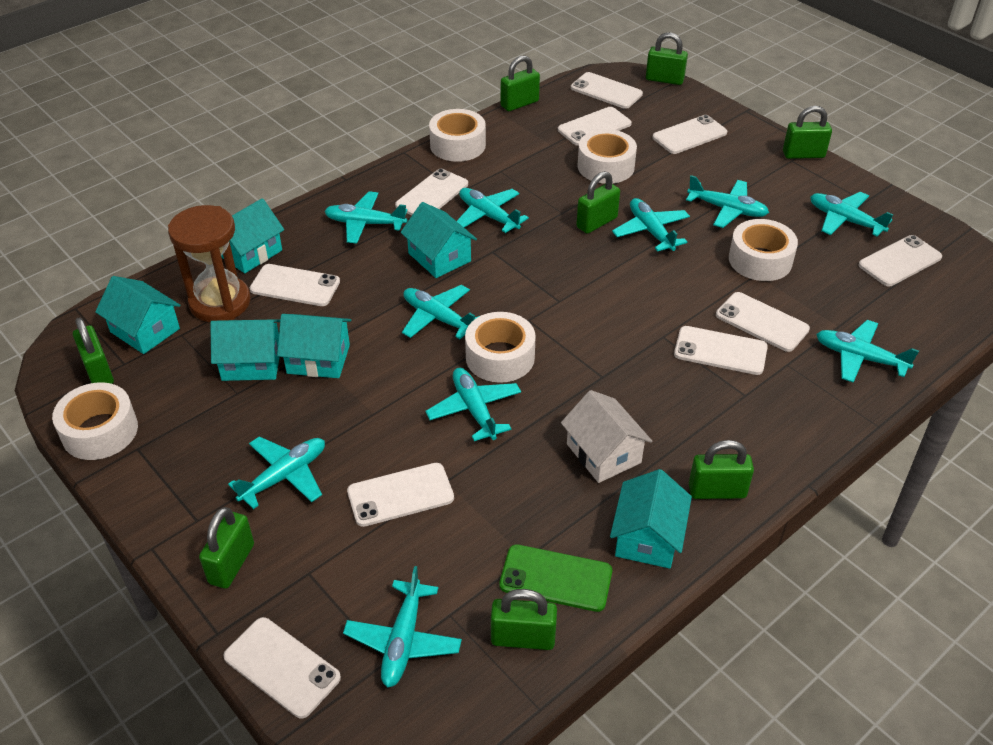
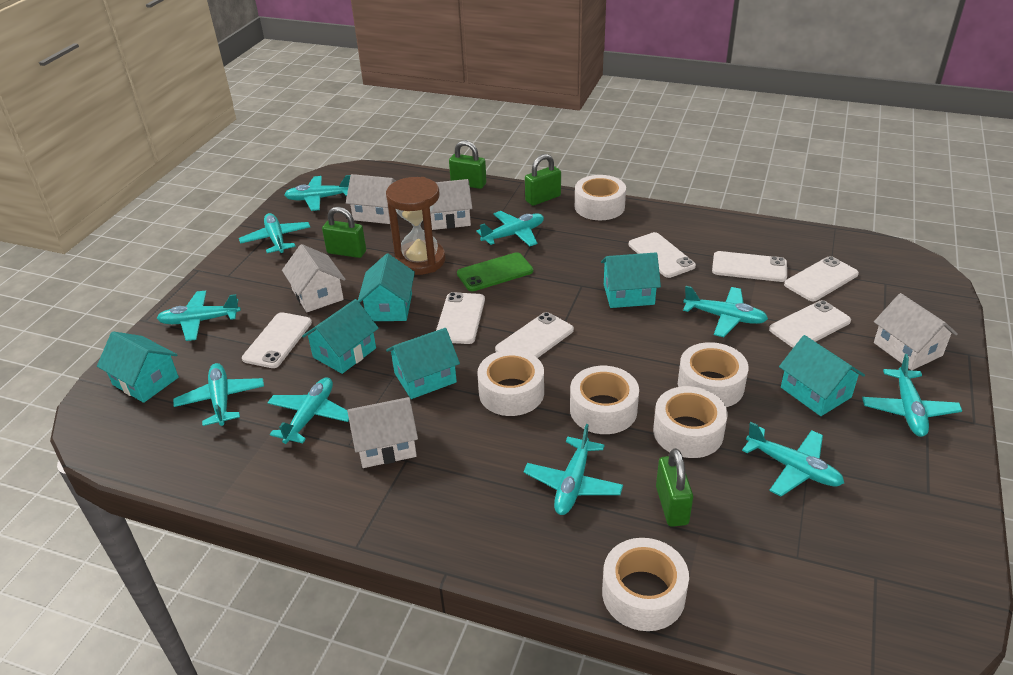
green padlock: 8 -> 4
white house: 1 -> 5
white phone: 10 -> 7
white tape: 5 -> 6

